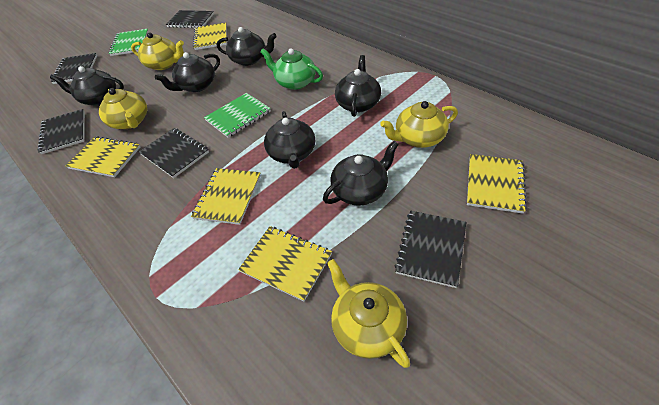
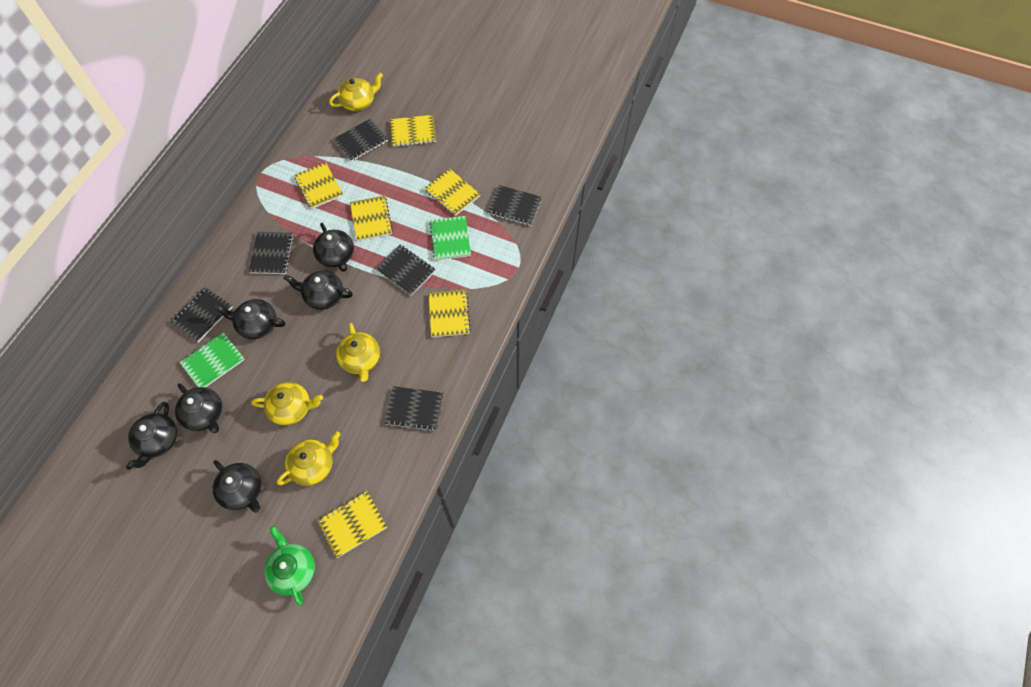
black notebook: 5 -> 6
yellow notebook: 5 -> 6

